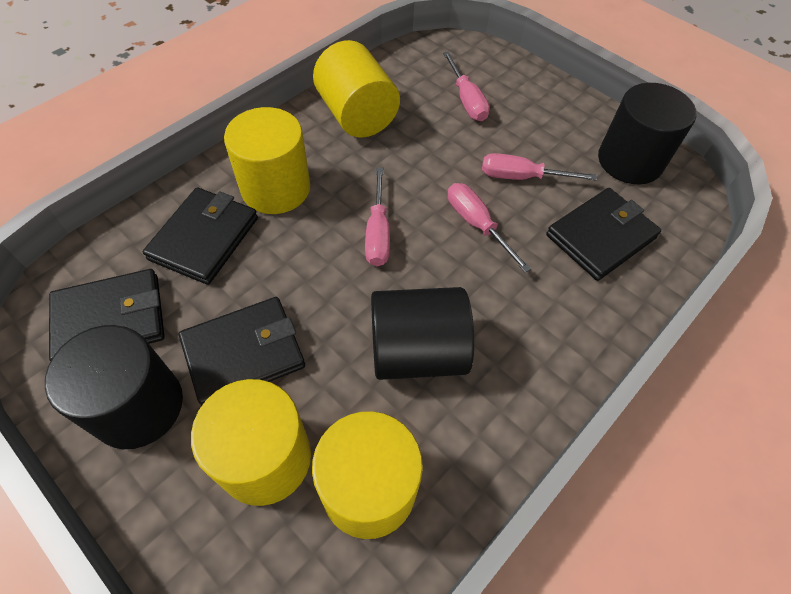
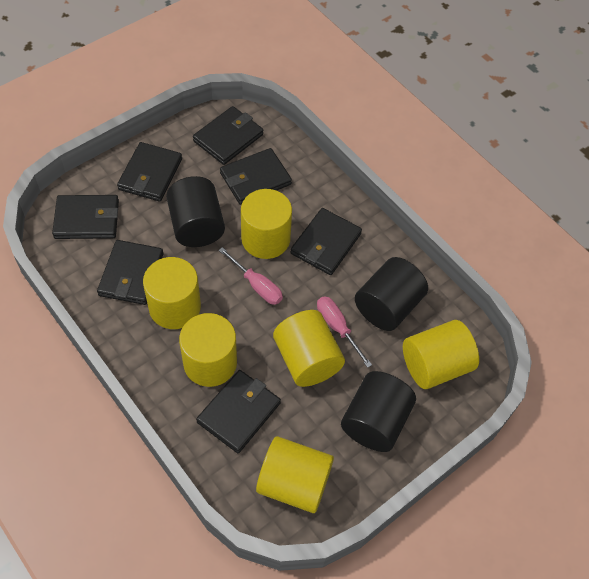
black wallet: 4 -> 7
pink screwdriver: 4 -> 2
yellow cylinder: 4 -> 6

